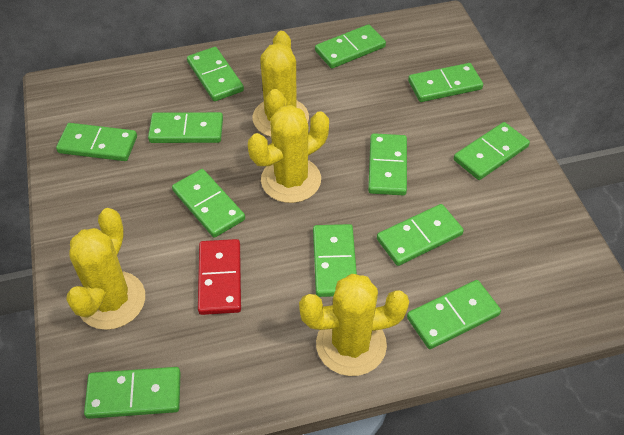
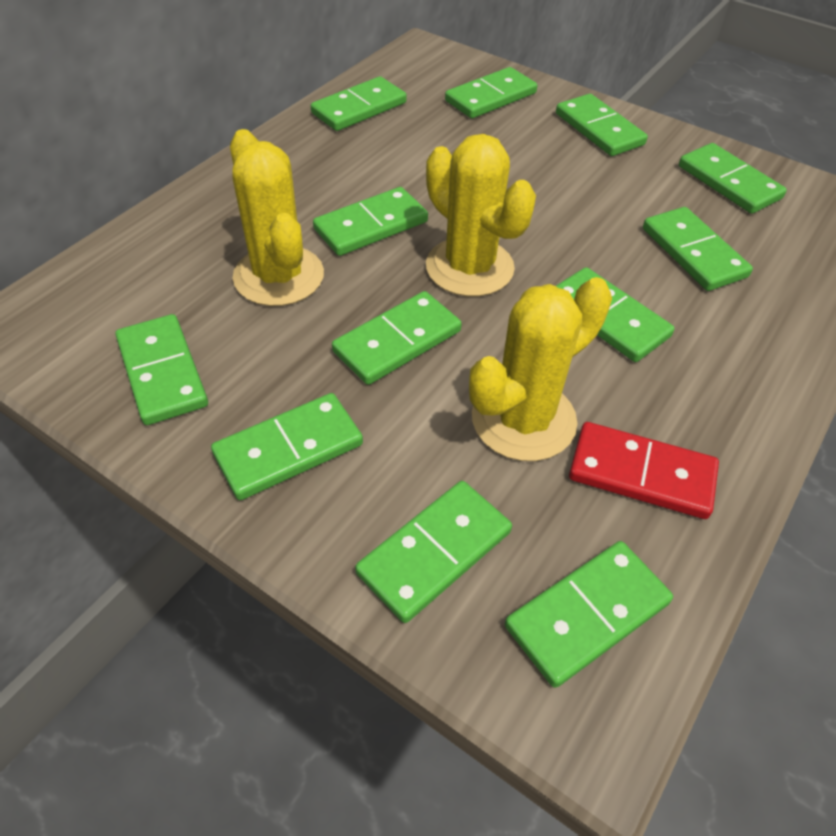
yellow cactus: 4 -> 3

